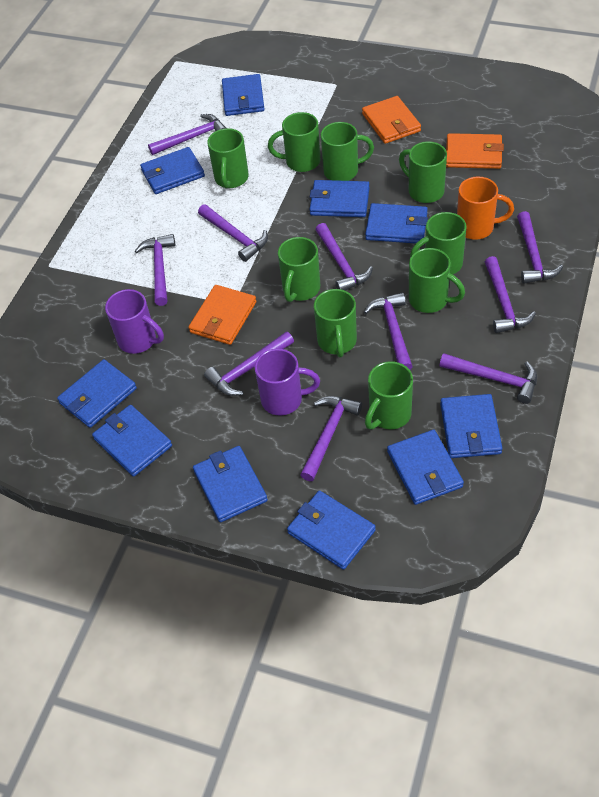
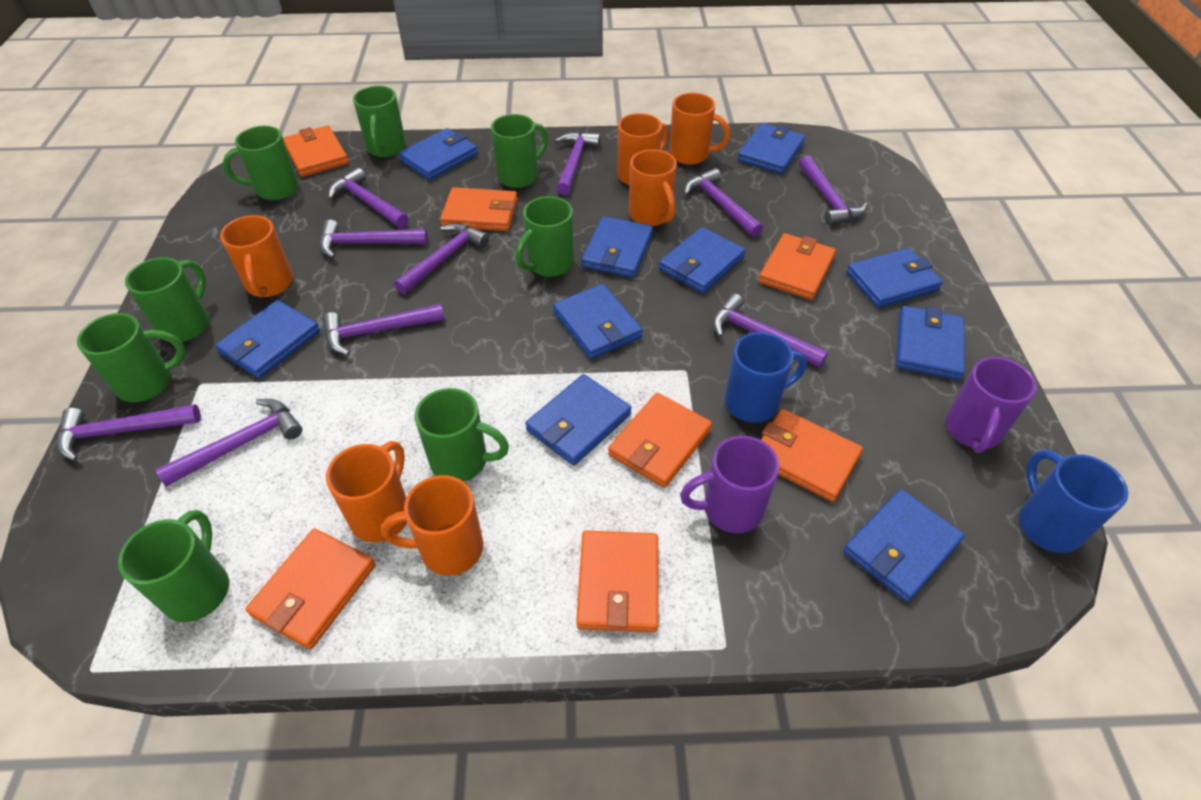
blue mug: 0 -> 2
green mug: 9 -> 8
orange mug: 1 -> 6
orange wallet: 3 -> 7

